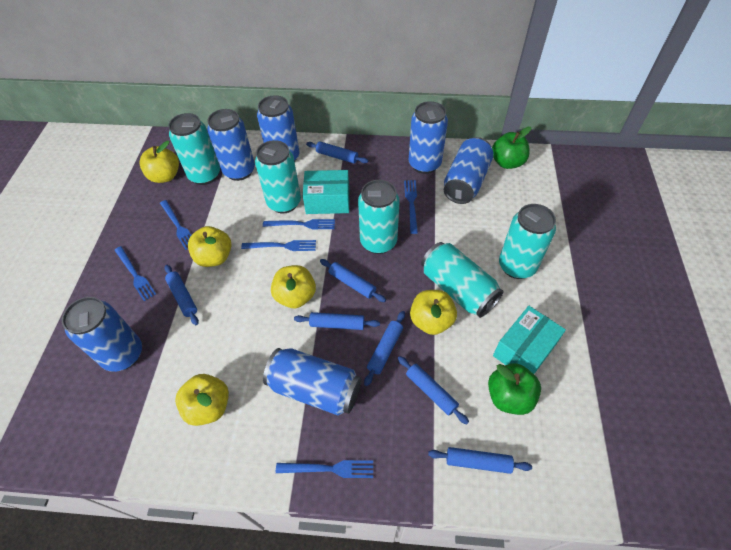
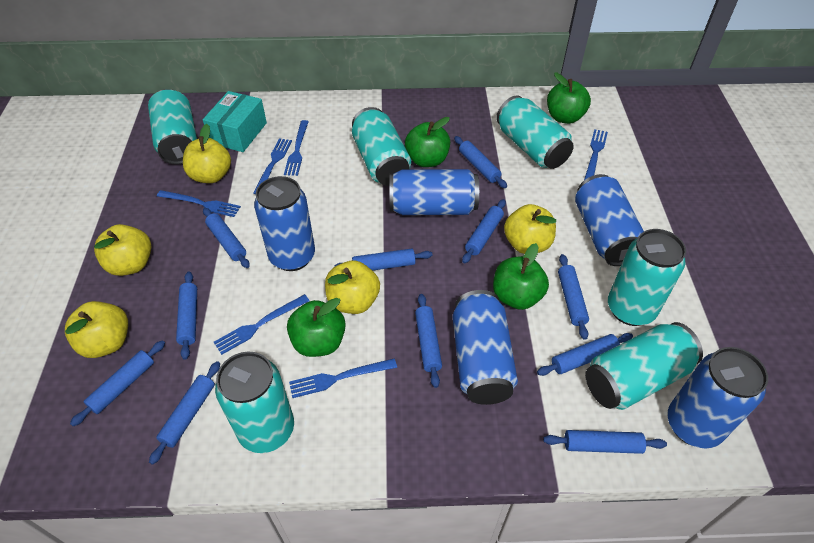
blue can: 6 -> 5
blue rolling pin: 7 -> 11
green apple: 2 -> 4
turquoise box: 2 -> 1
turquoise can: 5 -> 6

